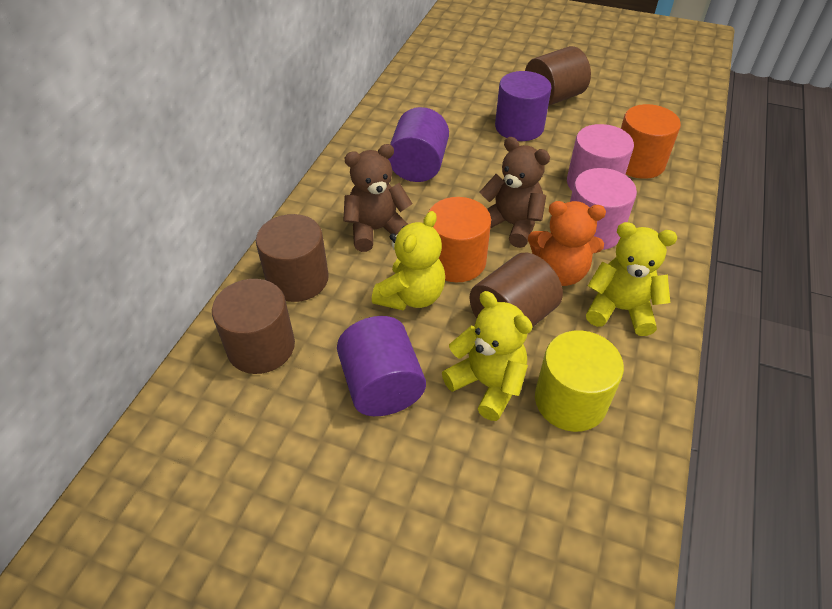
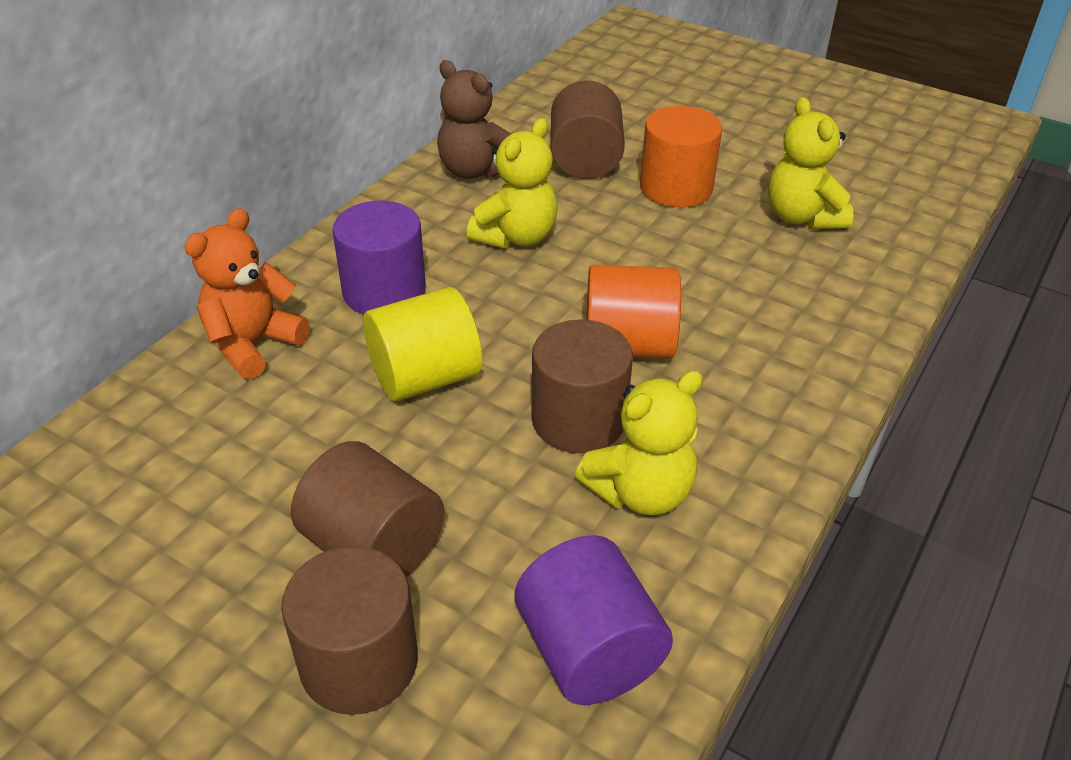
brown teddy bear: 2 -> 1
pink cylinder: 2 -> 0
purple cylinder: 3 -> 2

